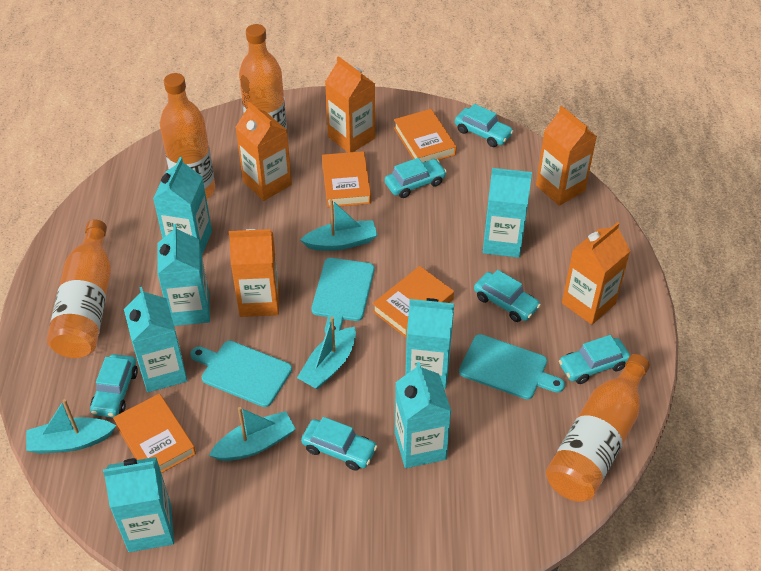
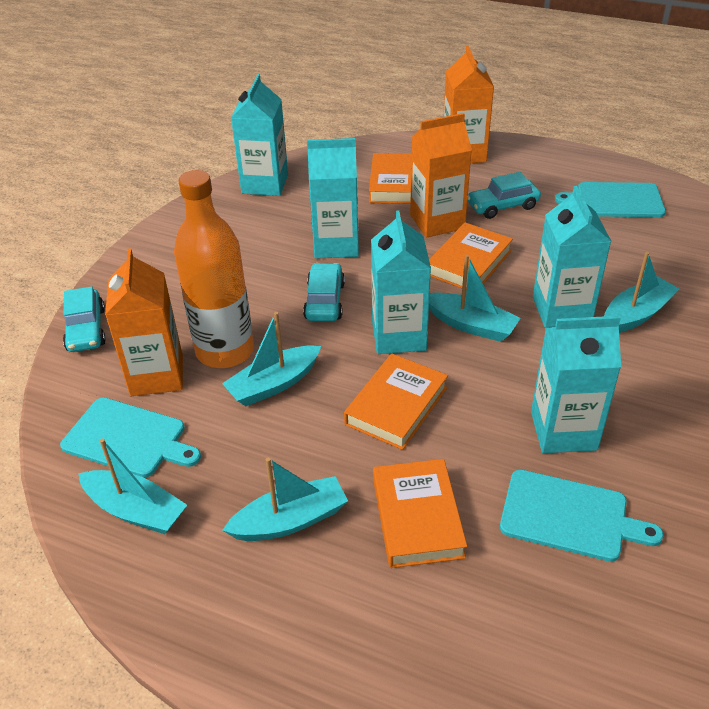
orange bottle: 4 -> 1
orange carton: 5 -> 3
turquoise boat: 4 -> 5
turquoise car: 6 -> 3
turquoise carton: 7 -> 5

